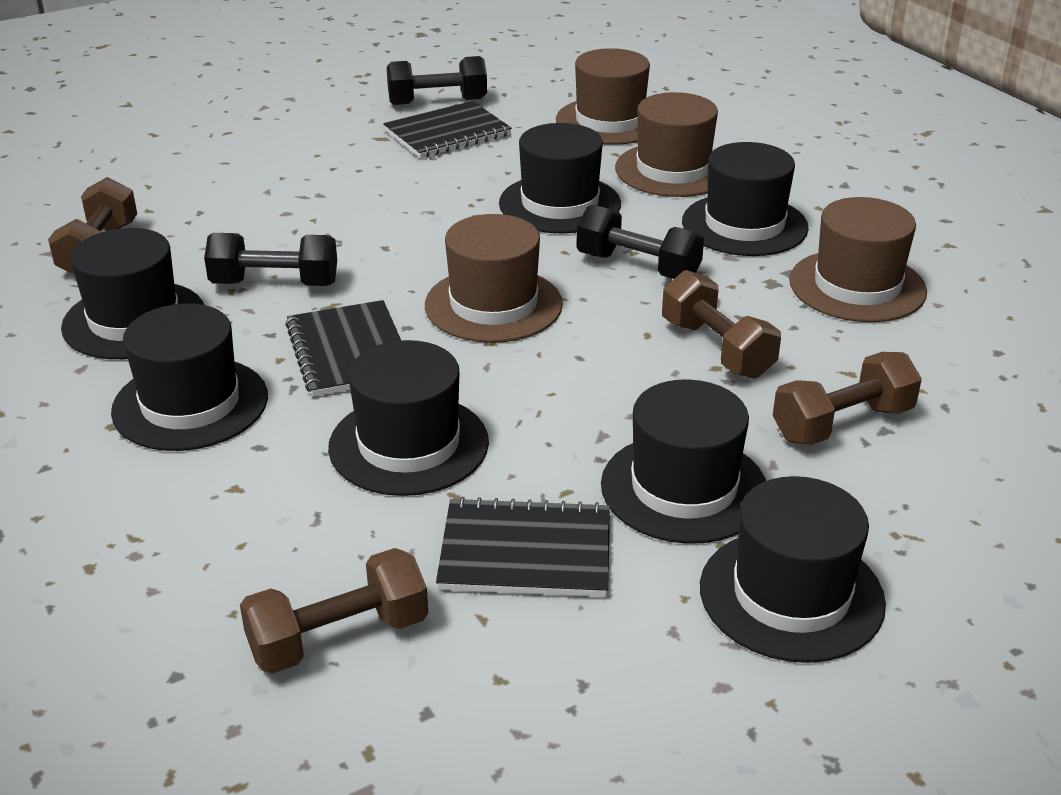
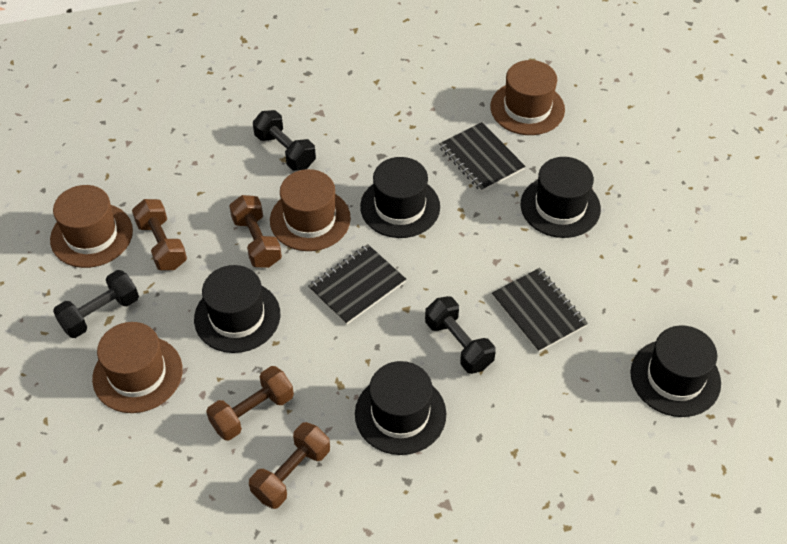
black hat: 7 -> 5

